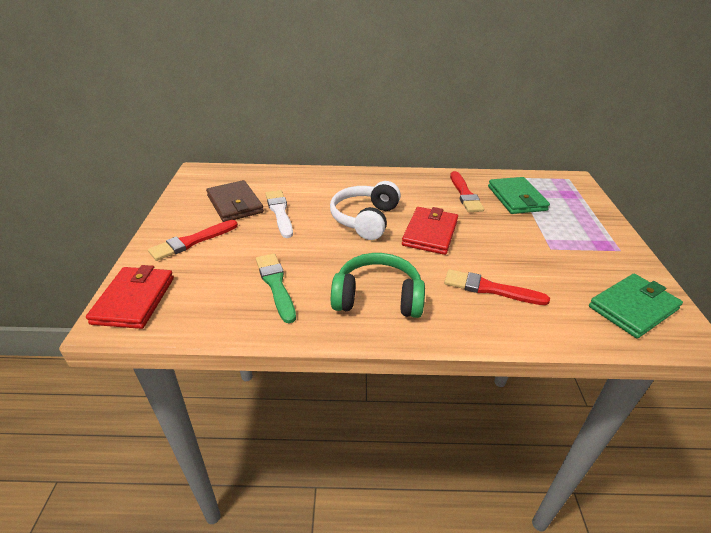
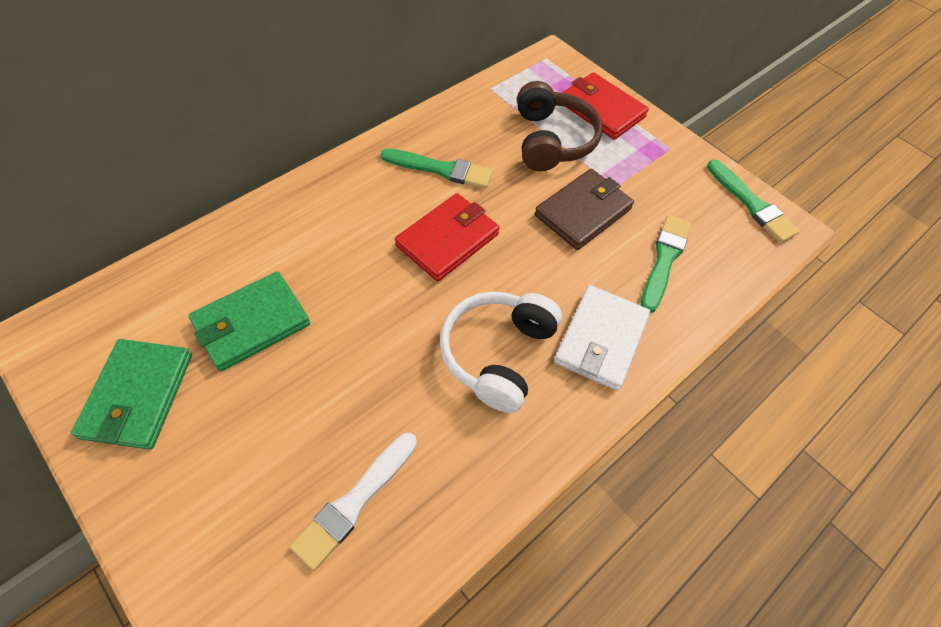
brown headphones: 0 -> 1
green brush: 1 -> 3
green headphones: 1 -> 0
red brush: 3 -> 0
white wallet: 0 -> 1

